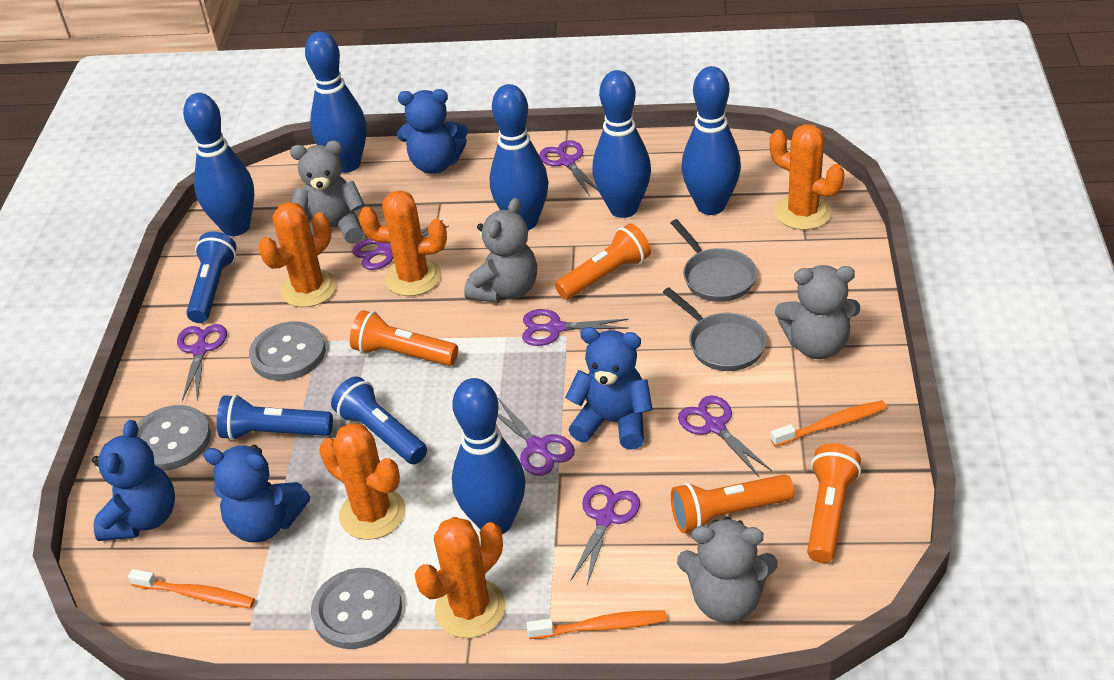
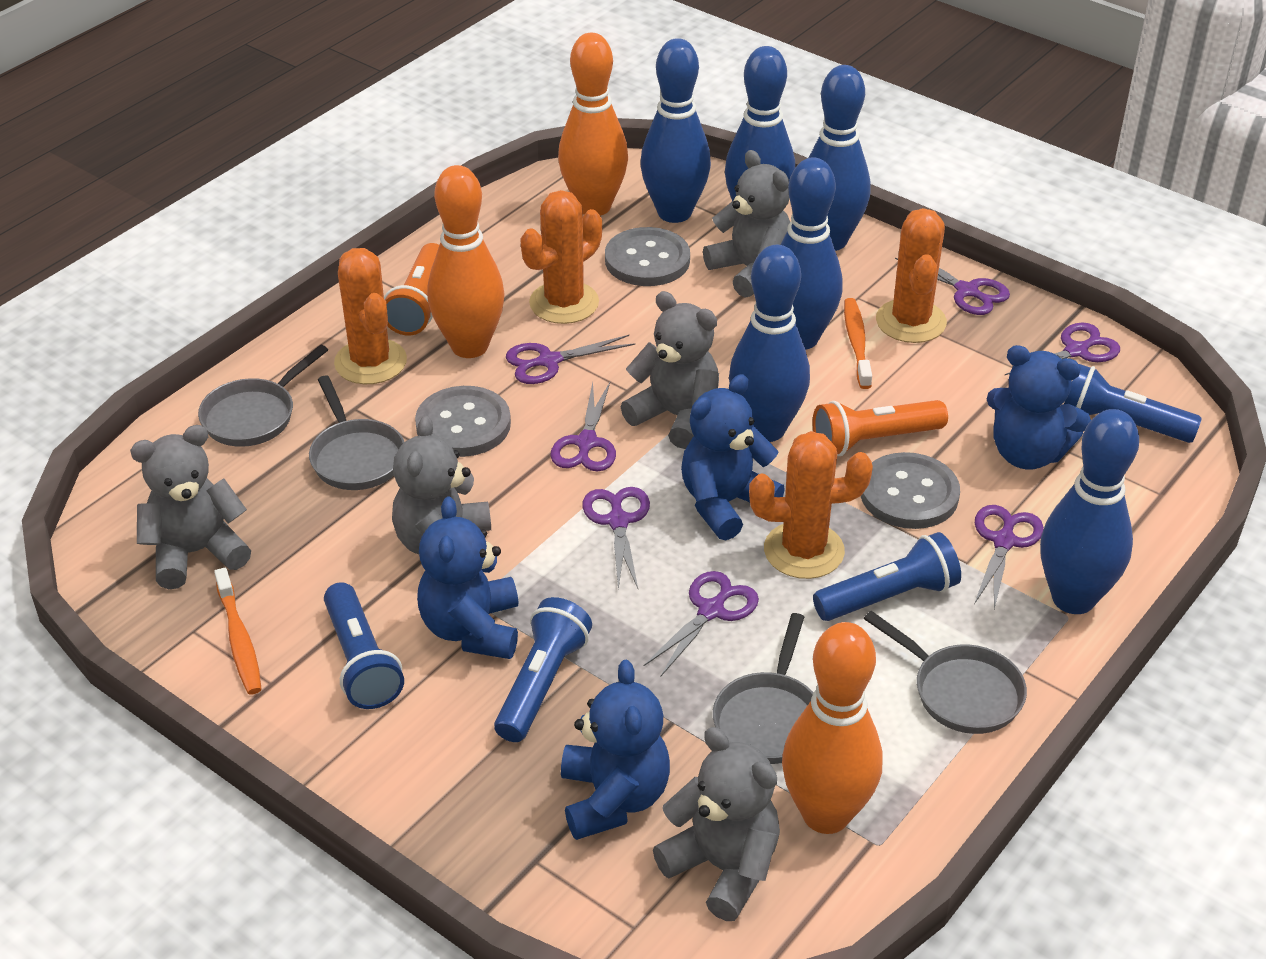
blue flashlight: 3 -> 4
grey pan: 2 -> 4
grey teddy bear: 4 -> 5
orange bowling pin: 0 -> 3
orange cactus: 5 -> 4
orange flashlight: 4 -> 2
orange toothbrush: 3 -> 2

